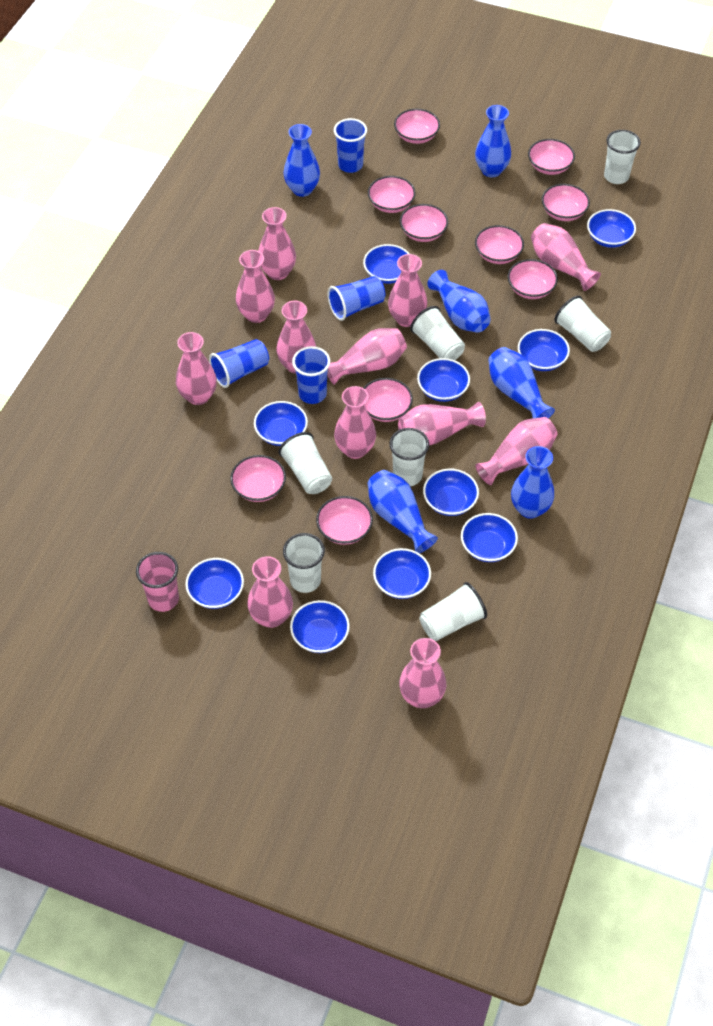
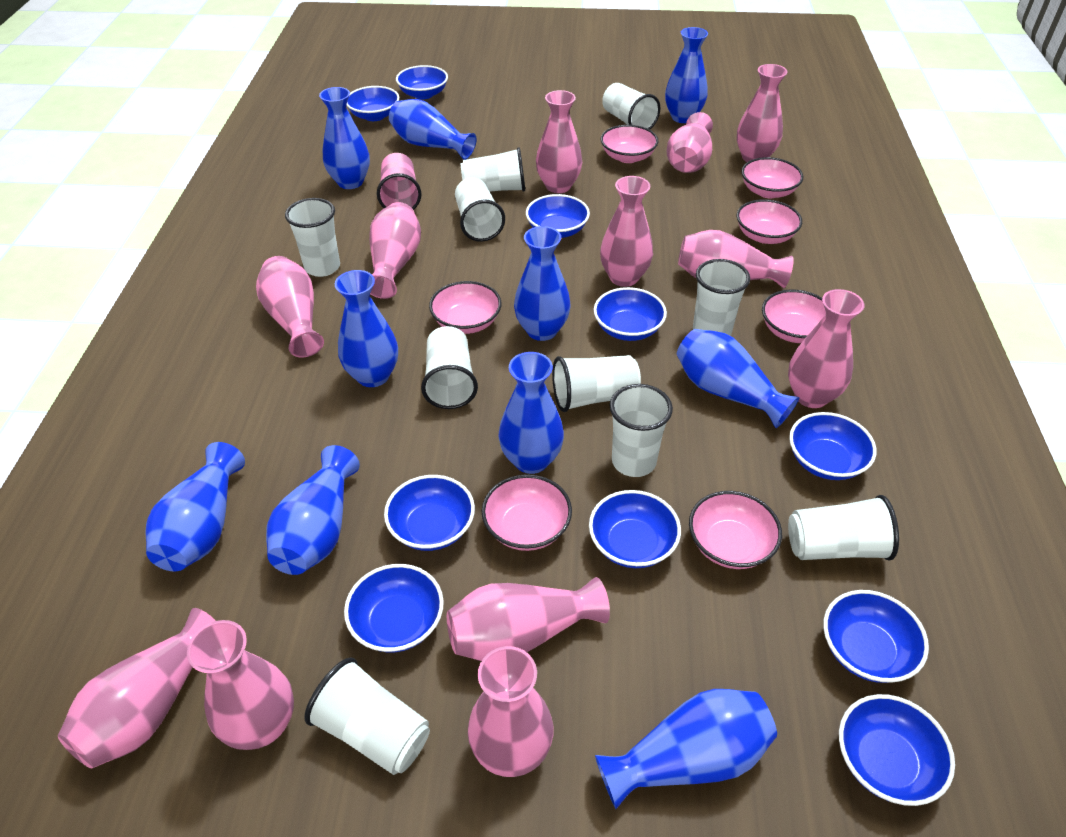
blue cup: 4 -> 0
blue vase: 6 -> 10
pink bowl: 10 -> 7
white cup: 7 -> 10

